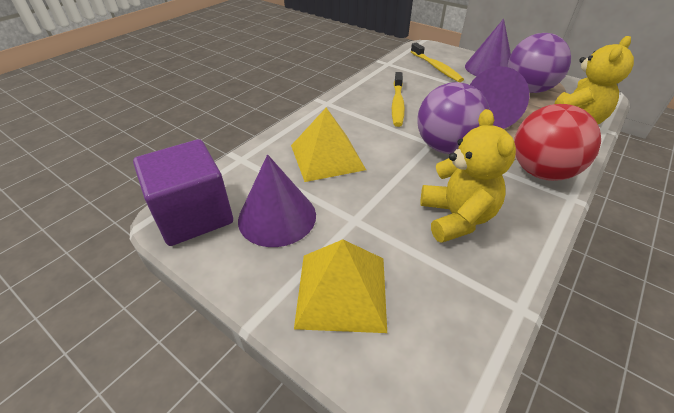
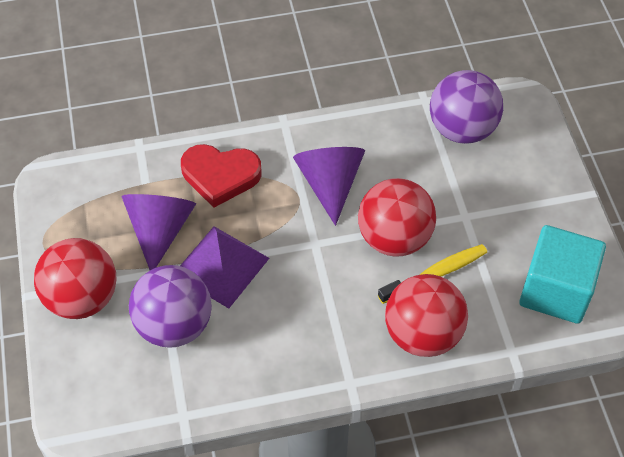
purple cone: 3 -> 2
purple cube: 1 -> 0
purple pyramid: 0 -> 1
red ball: 1 -> 3
red heart: 0 -> 1
turquoise cube: 0 -> 1
yellow pyramid: 2 -> 0
yellow teddy bear: 2 -> 0
yellow toothbrush: 2 -> 1

